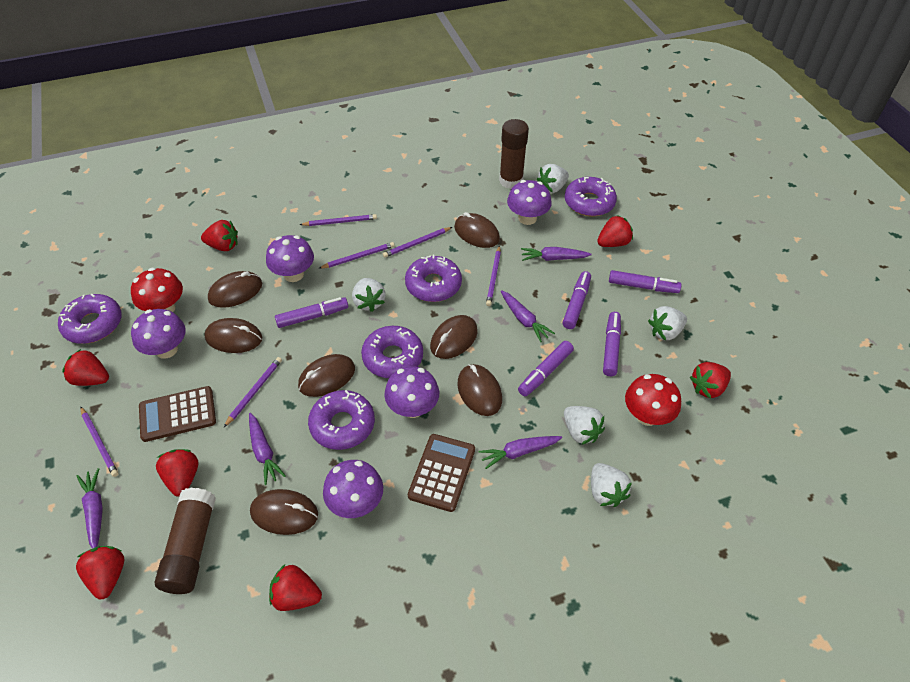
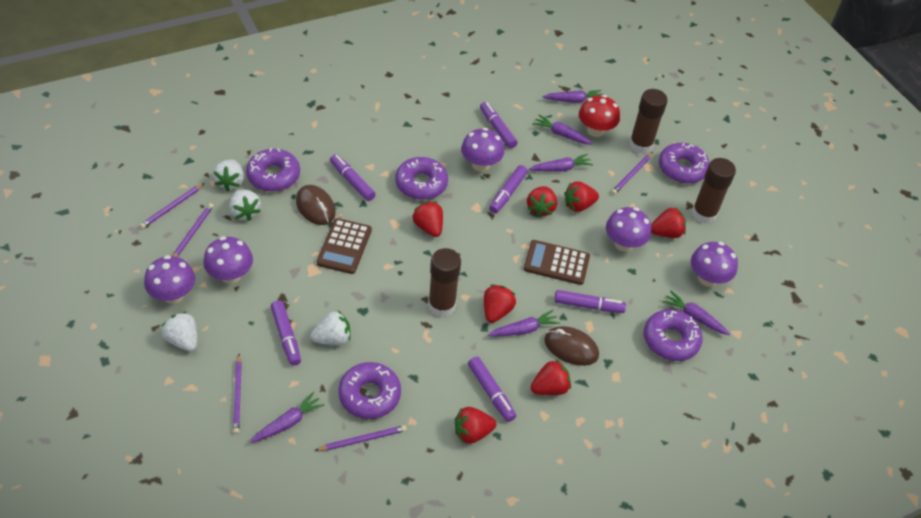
brown glue stick: 2 -> 3
brown mouse: 7 -> 2
purple carrot: 5 -> 6
purple marker: 5 -> 6
purple pencil: 6 -> 5
red mushroom: 2 -> 1
white strawberry: 5 -> 4

